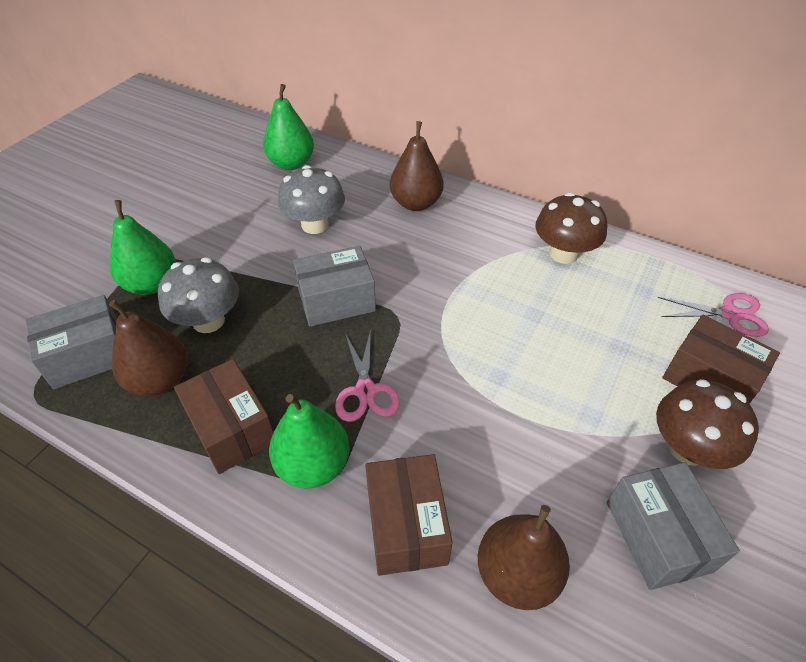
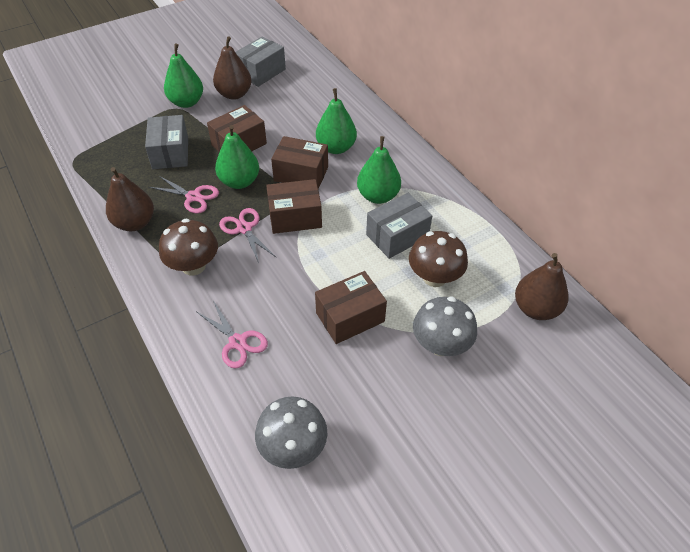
brown box: 3 -> 4
green pear: 3 -> 4
pink scissors: 2 -> 3

